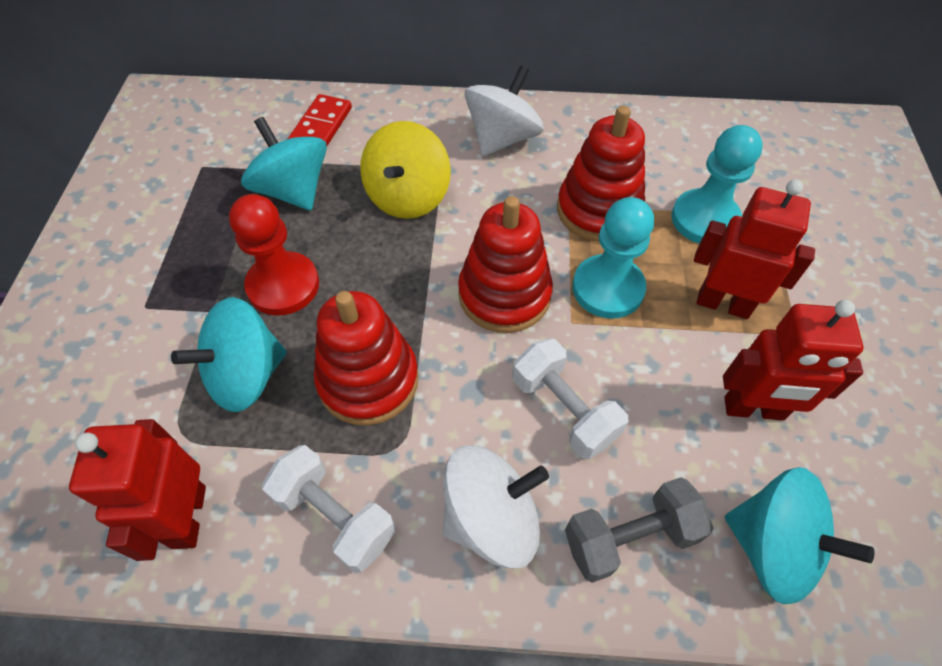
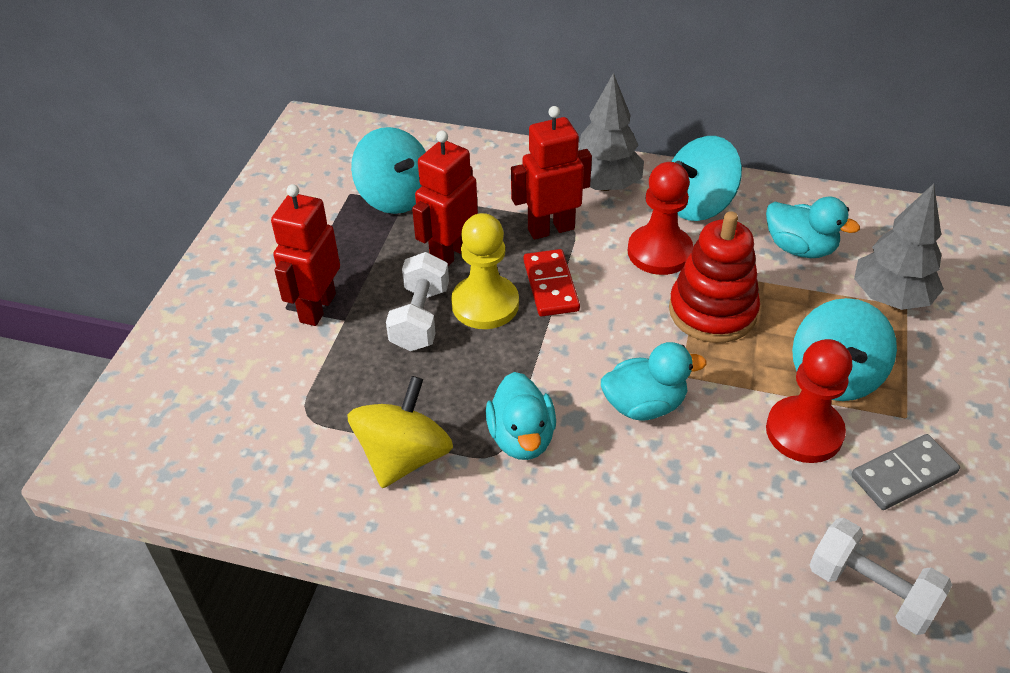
grey domino: 0 -> 1
grey dumbbell: 1 -> 0
grey tree: 0 -> 2
red pawn: 1 -> 2
red stacking toy: 3 -> 1
turquoise duck: 0 -> 3
turquoise pawn: 2 -> 0
white spinning top: 2 -> 0
yellow pawn: 0 -> 1

